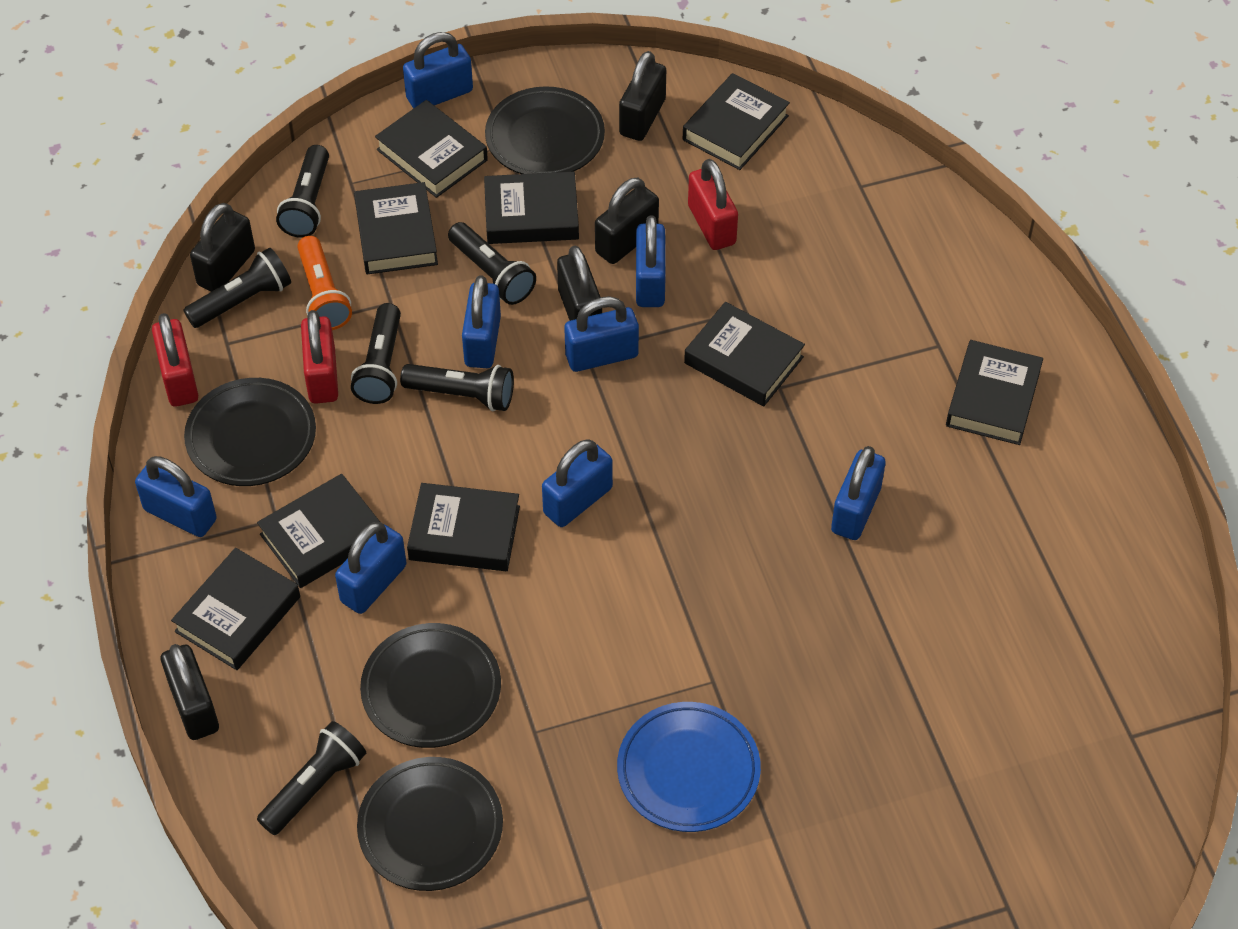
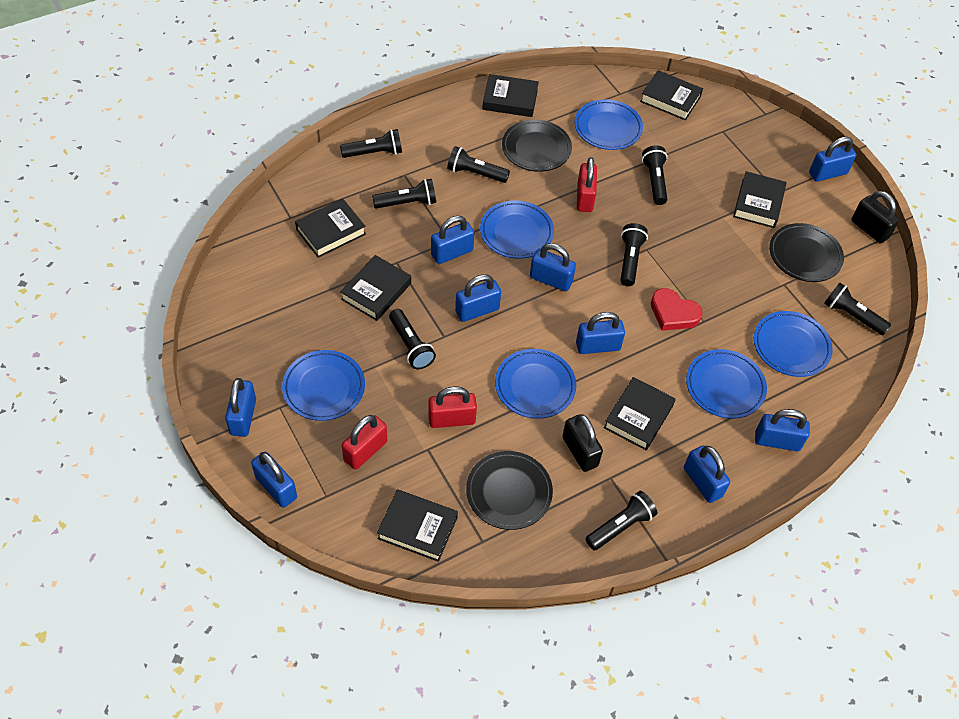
black book: 9 -> 7
black flashlight: 6 -> 8
black padlock: 5 -> 2
black plate: 4 -> 3
blue padlock: 8 -> 9
blue plate: 1 -> 6
orange flashlight: 1 -> 0
red heart: 0 -> 1

